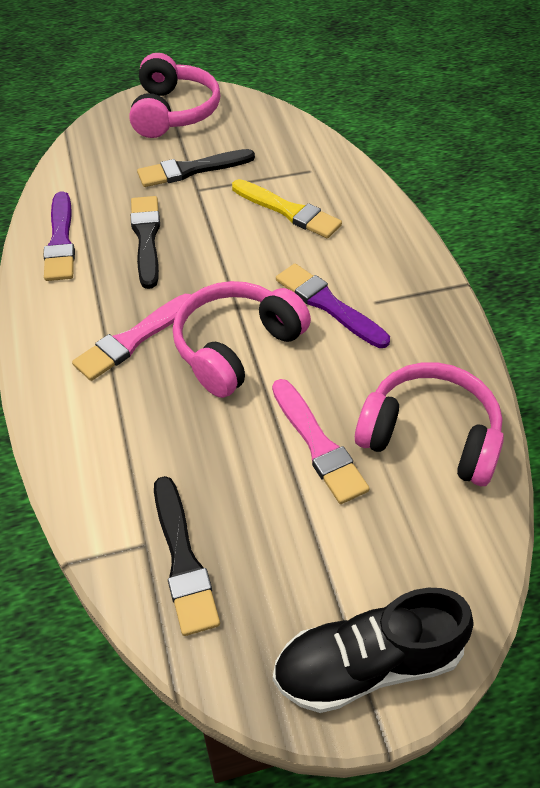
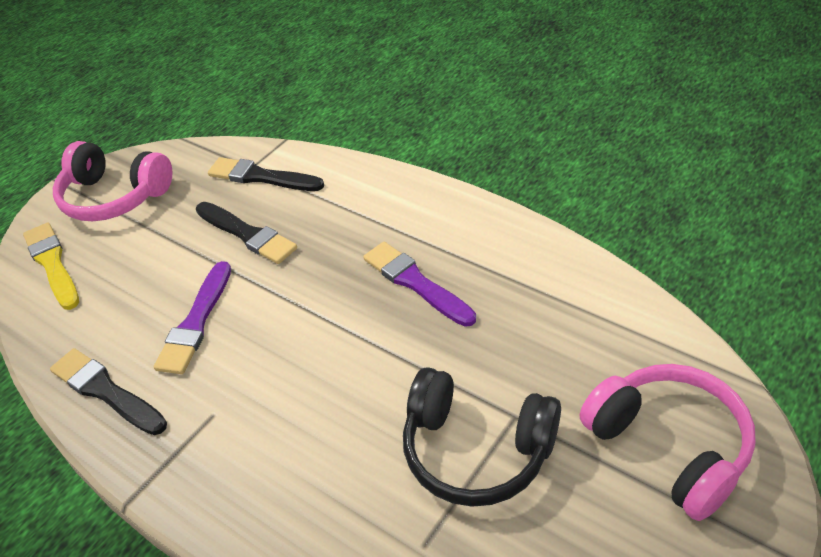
black headphones: 0 -> 1
black shoe: 1 -> 0
pink brush: 2 -> 0
pink headphones: 3 -> 2

